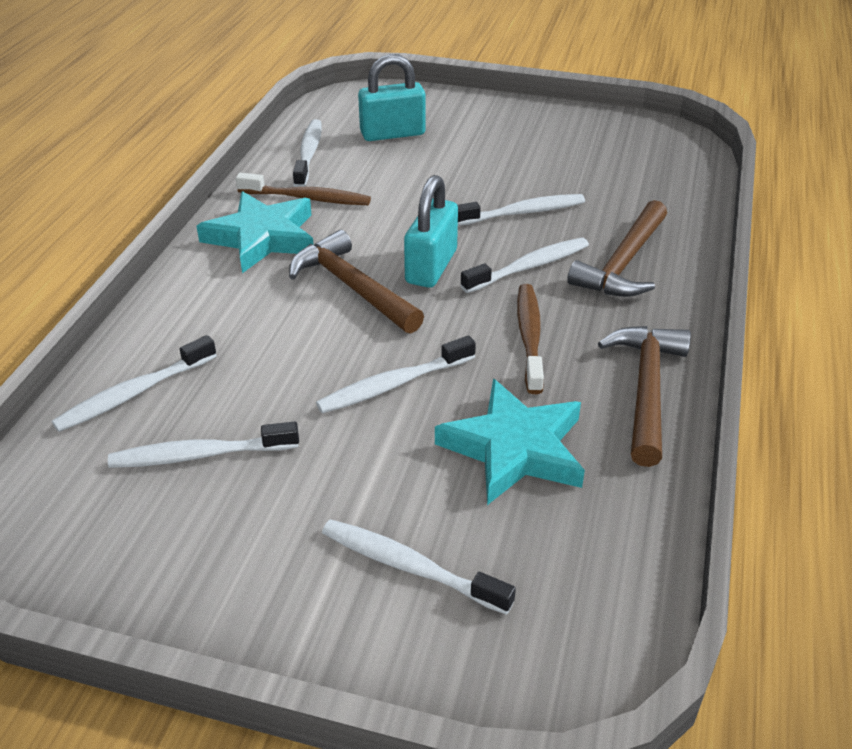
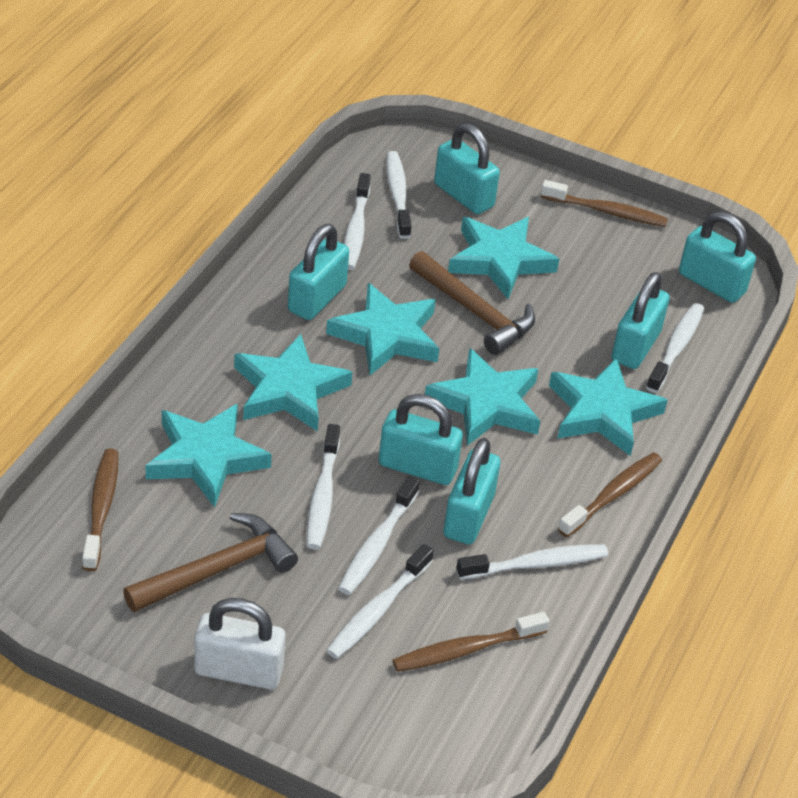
brown hammer: 3 -> 2
brown toothbrush: 2 -> 4
turquoise padlock: 2 -> 6
turquoise star: 2 -> 6
white padlock: 0 -> 1

